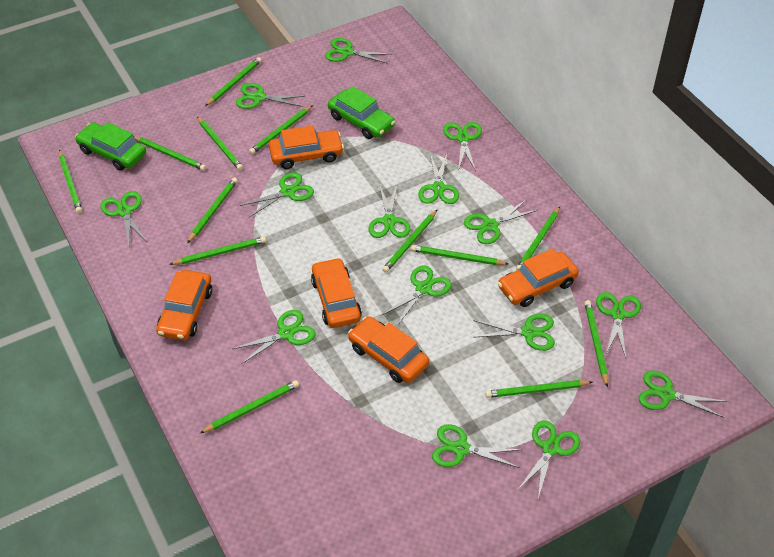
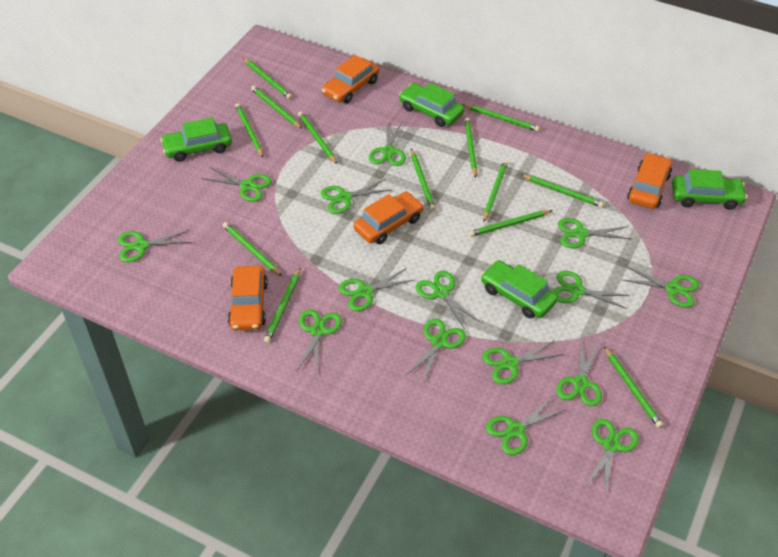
green car: 2 -> 4
orange car: 5 -> 4

